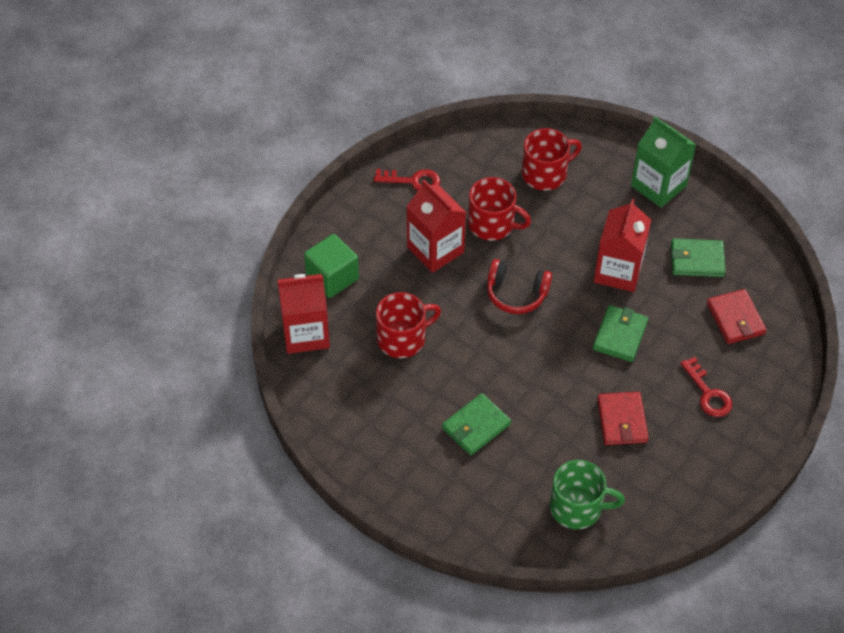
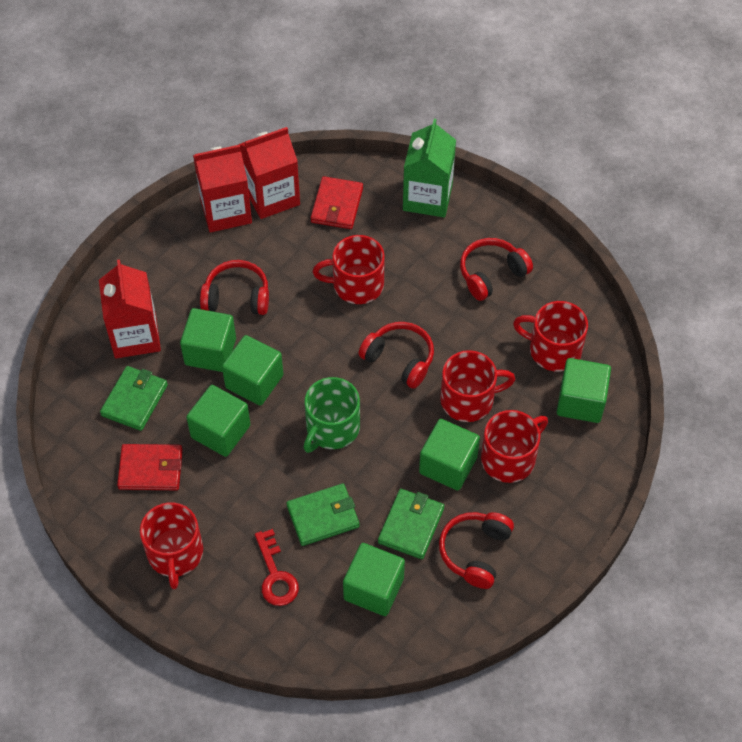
green cube: 1 -> 6
red headphones: 1 -> 4
red key: 2 -> 1
red mug: 3 -> 5

